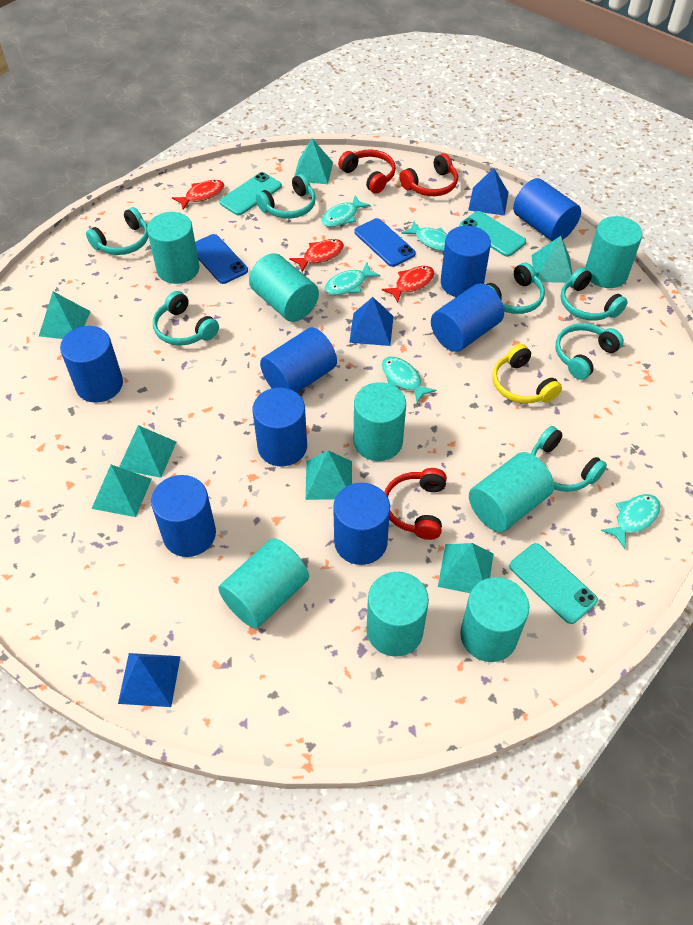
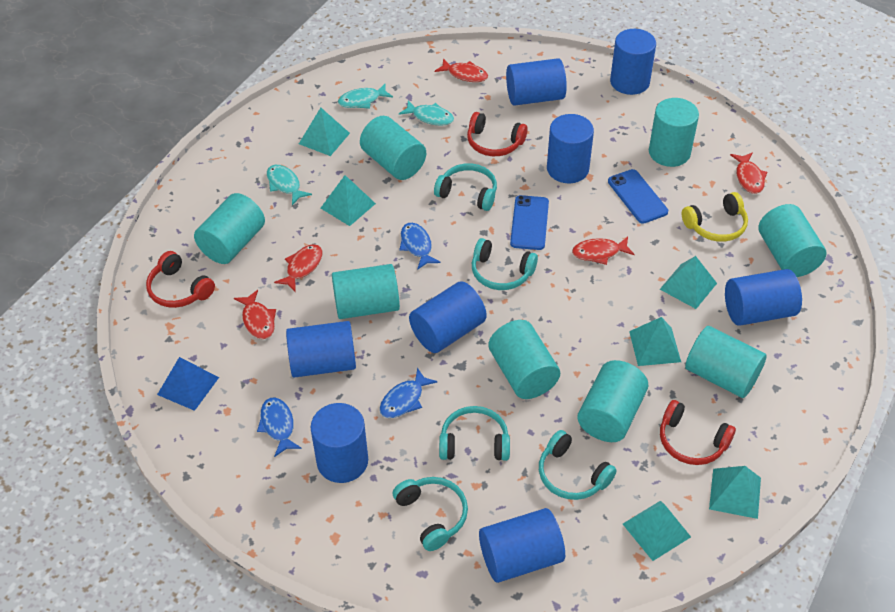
blue fish: 0 -> 3
blue pyramid: 3 -> 1
red fish: 3 -> 5
turquoise fish: 5 -> 3
turquoise headphones: 7 -> 5
turquoise phone: 3 -> 0
turquoise pyramid: 7 -> 6

